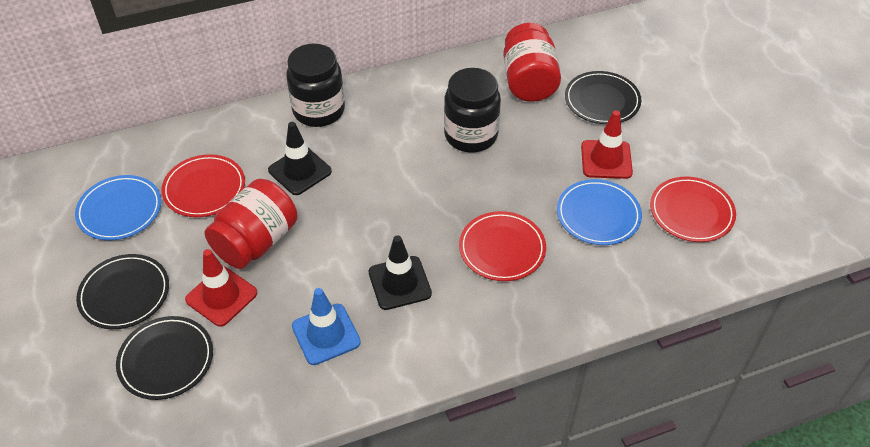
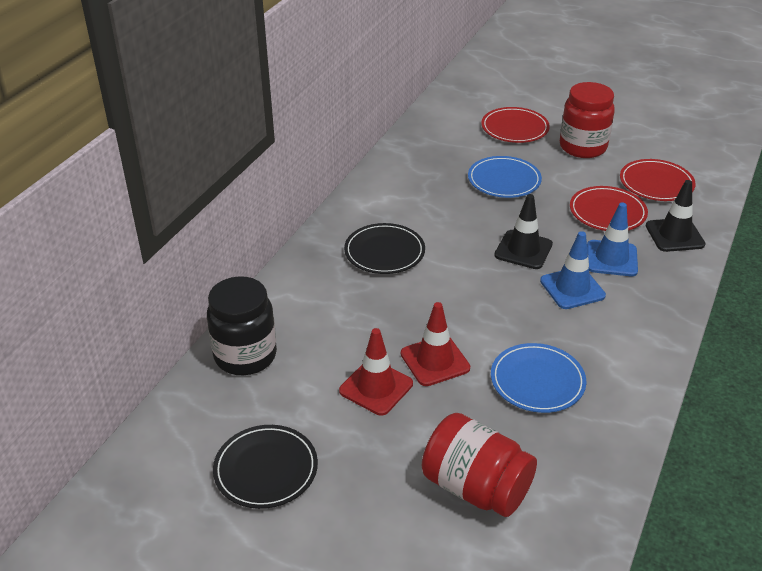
black jar: 2 -> 1
black plate: 3 -> 2
blue traffic cone: 1 -> 2

